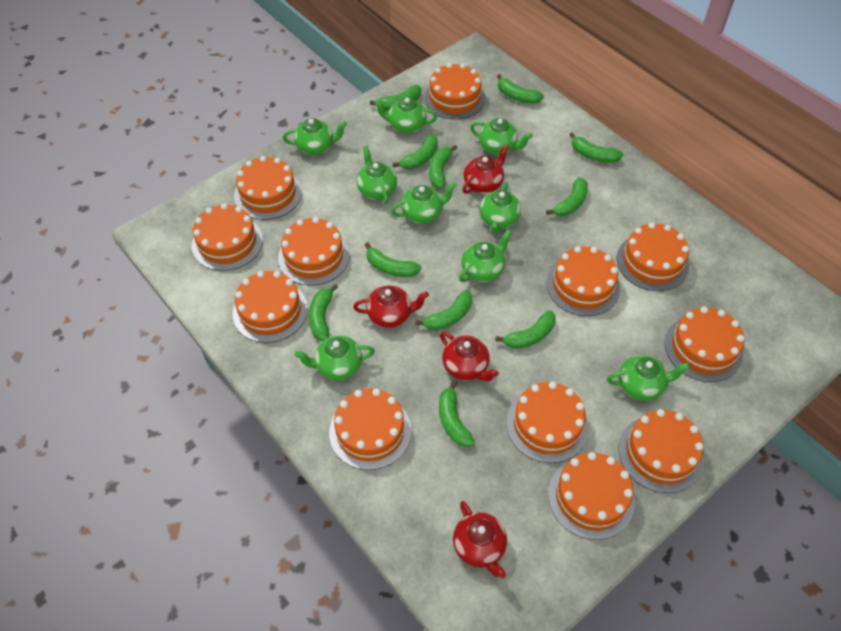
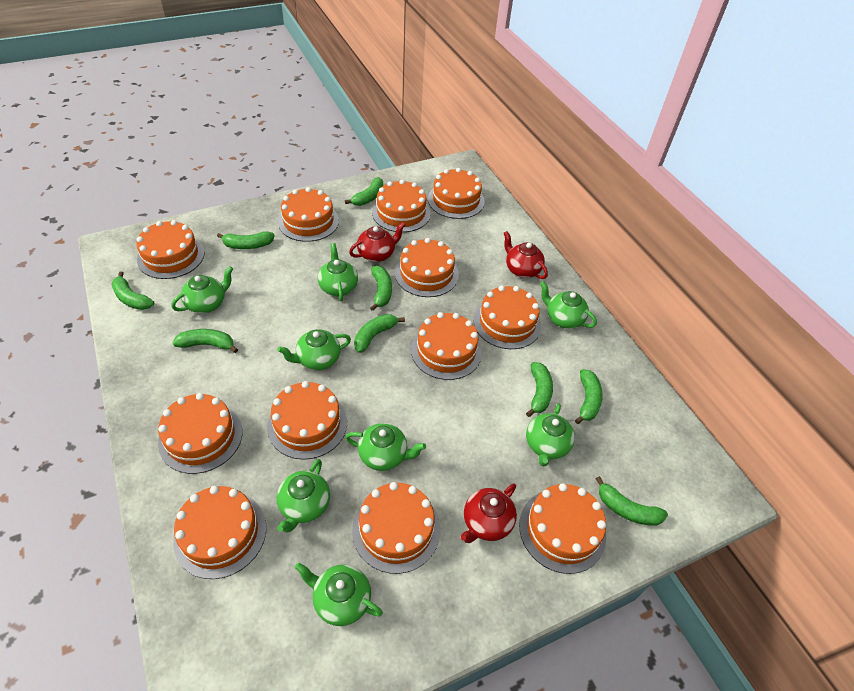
green banana: 11 -> 9
green teapot: 9 -> 8
red teapot: 4 -> 3

